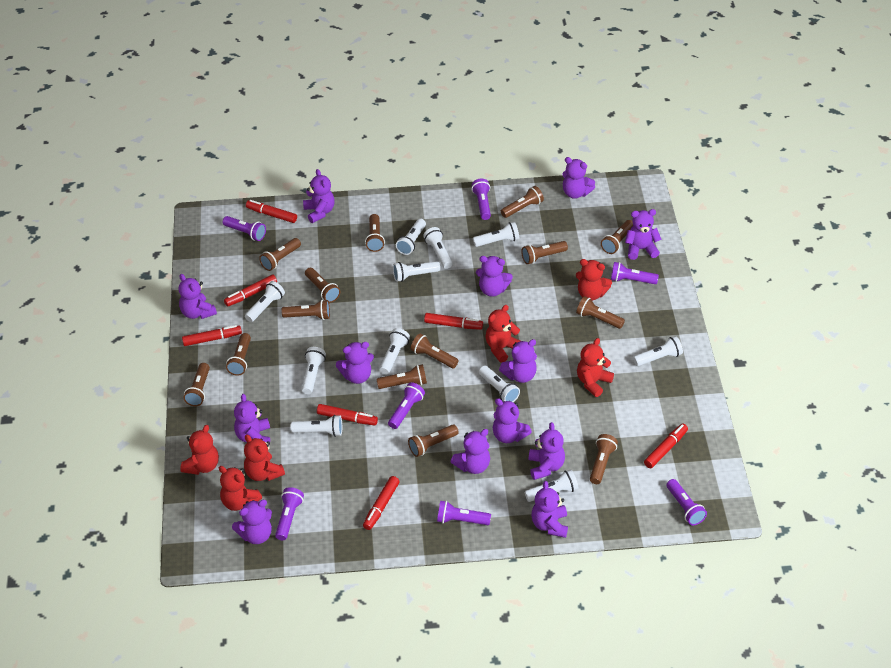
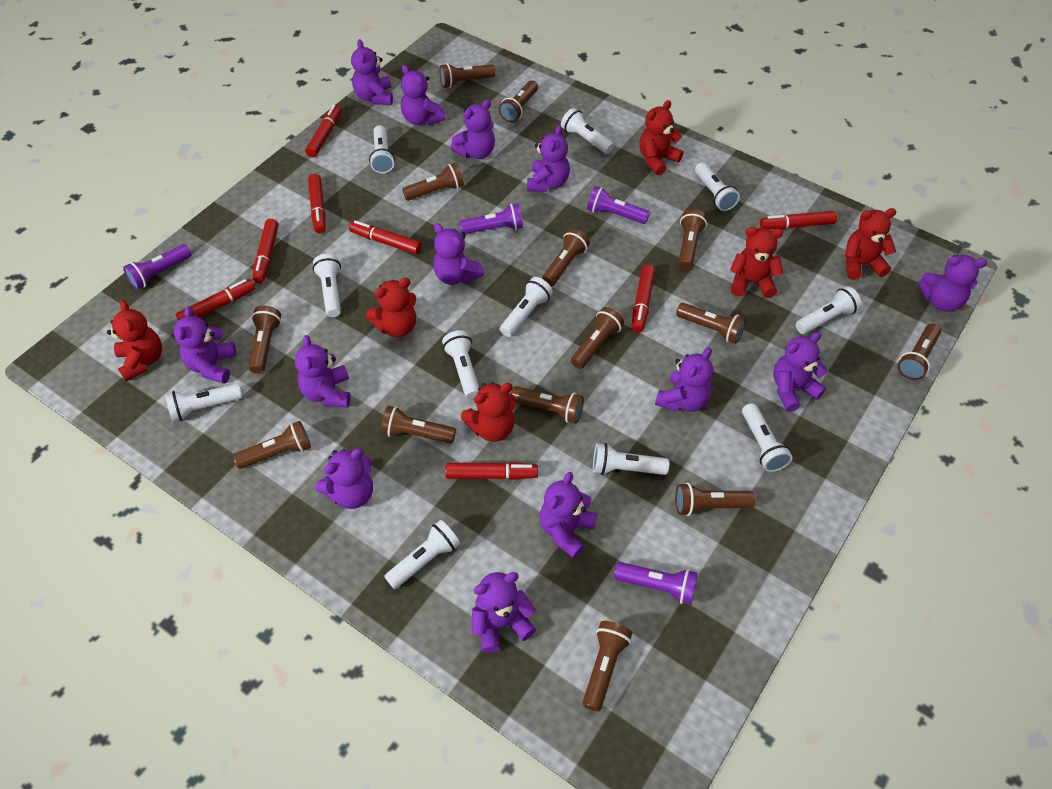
purple flashlight: 7 -> 4
red marker: 7 -> 8

